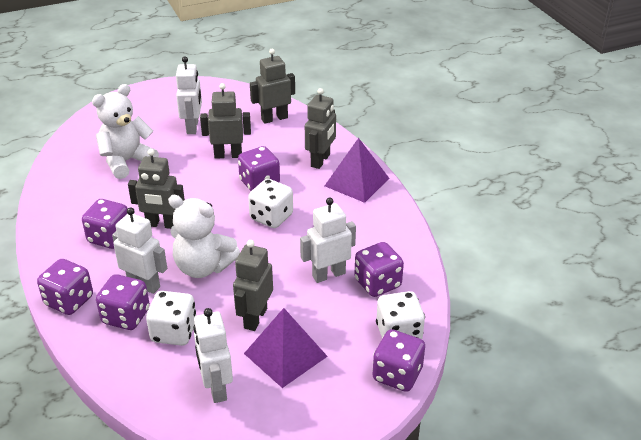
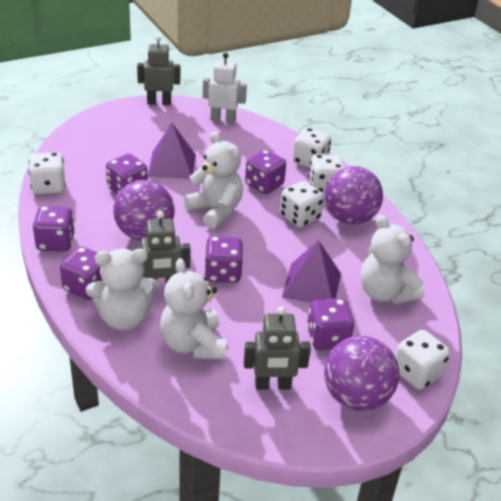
grey robot: 5 -> 3
purple ball: 0 -> 3
white dice: 3 -> 5
white robot: 4 -> 1
white teddy bear: 2 -> 4

